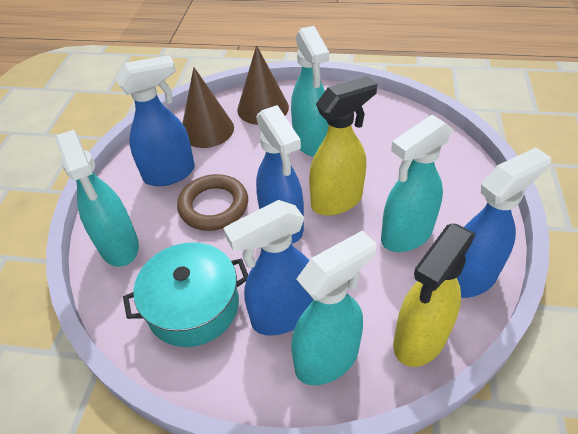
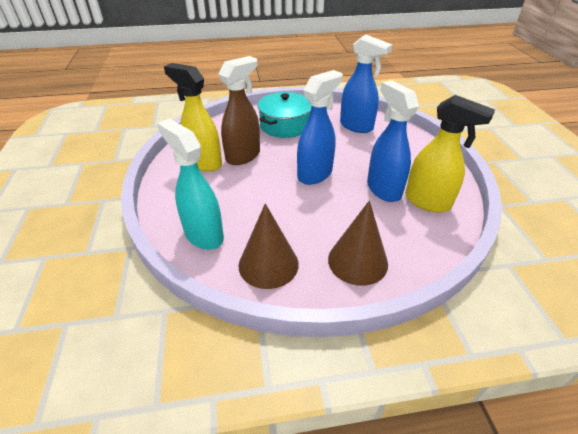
blue spray bottle: 4 -> 3
brown ring: 1 -> 0
brown spray bottle: 0 -> 1
turquoise spray bottle: 4 -> 1

